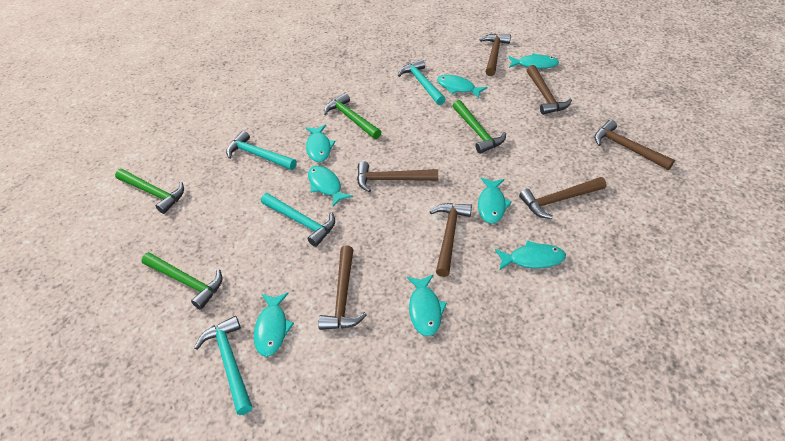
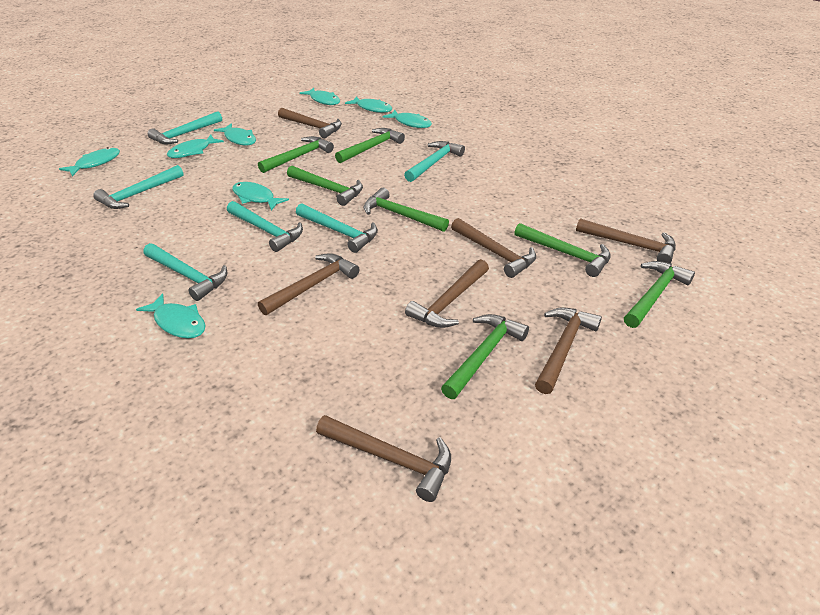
green hammer: 4 -> 7
turquoise hammer: 4 -> 6

